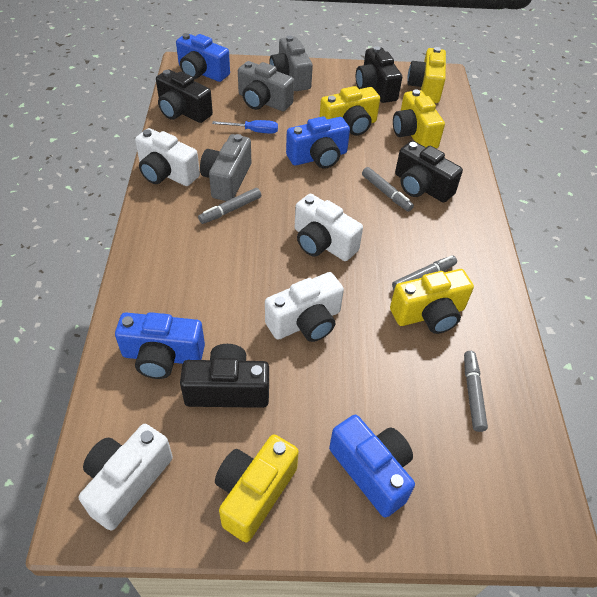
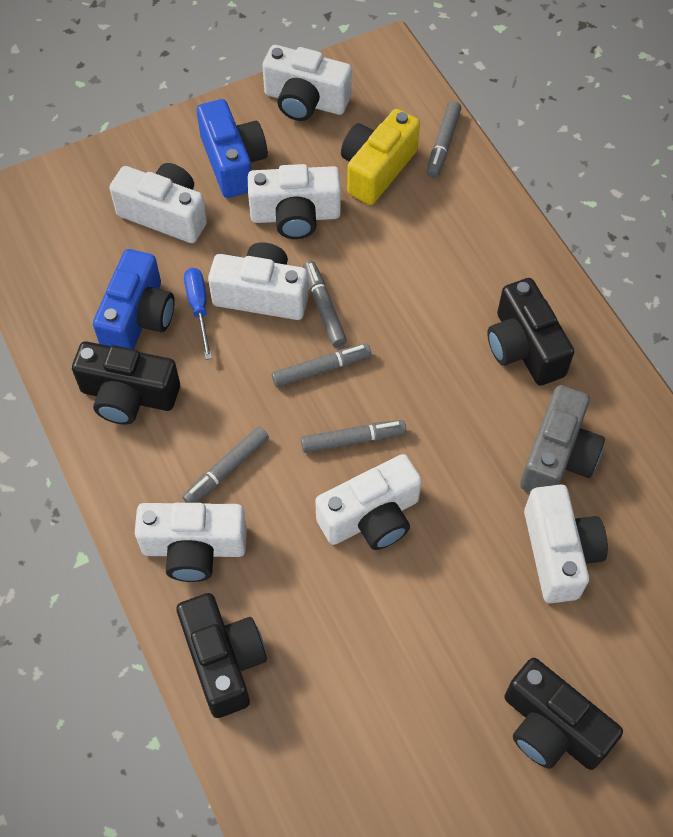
blue camera: 4 -> 2
grey camera: 3 -> 1
grey marker: 4 -> 5
white camera: 4 -> 7
yellow camera: 5 -> 1

